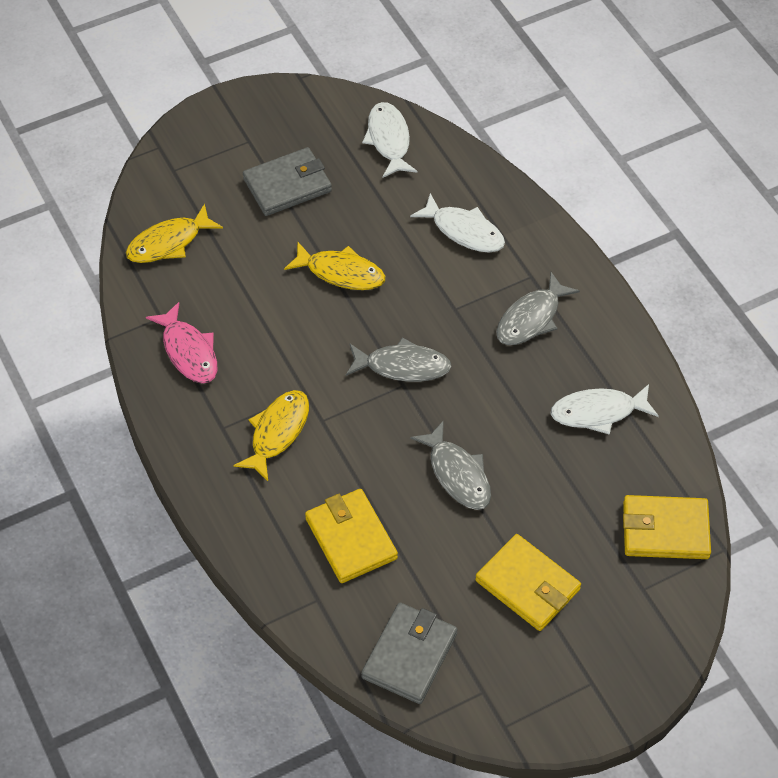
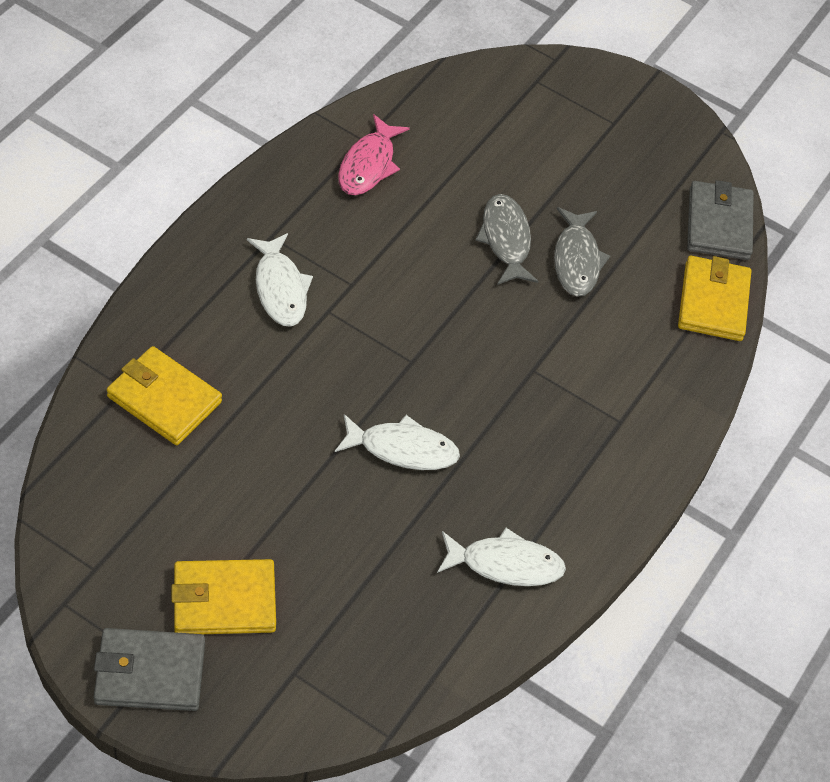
grey fish: 3 -> 2
yellow fish: 3 -> 0

